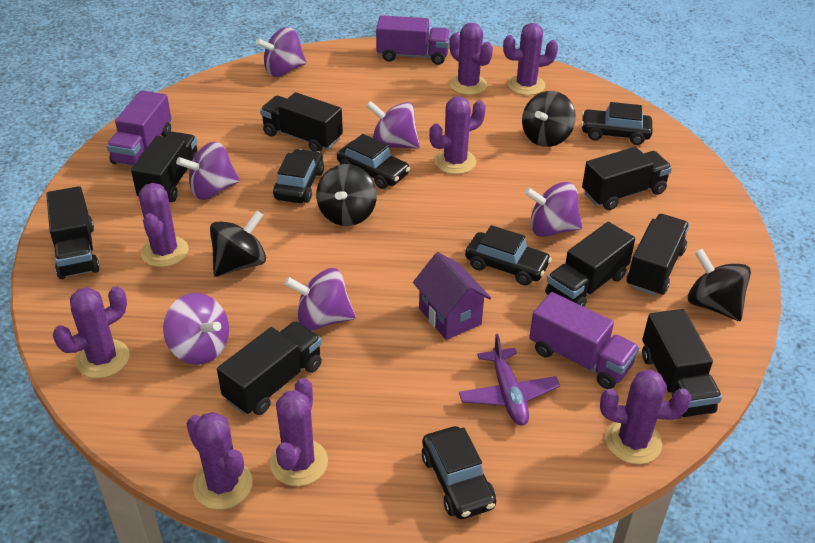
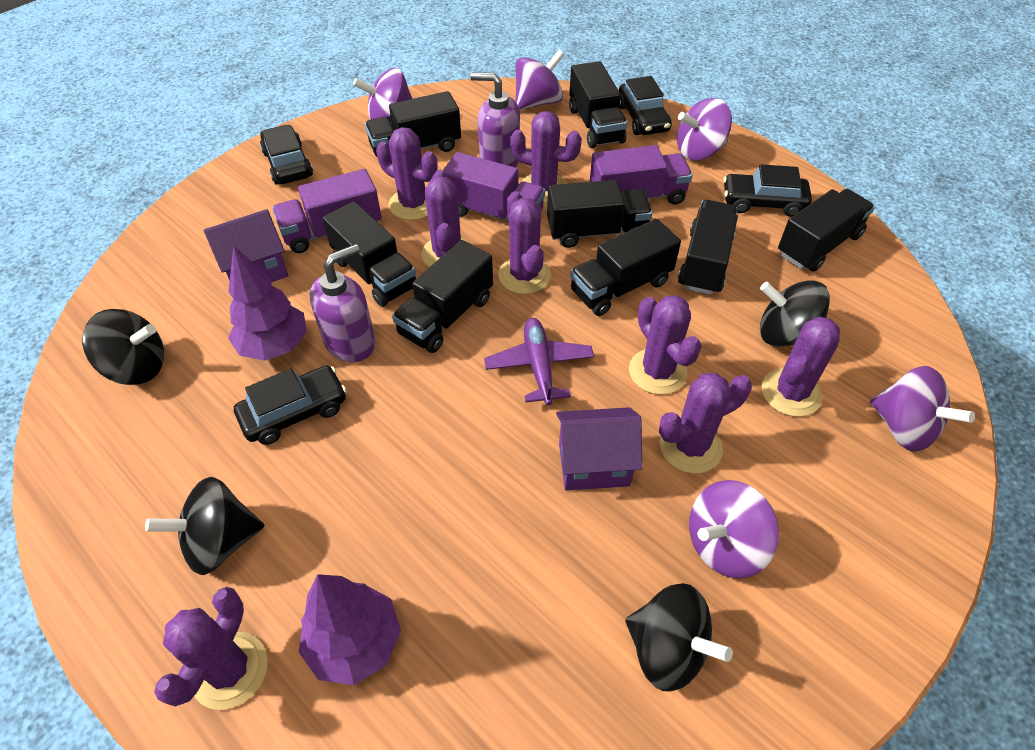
black car: 5 -> 4
purple house: 1 -> 2
purple soap dispenser: 0 -> 2
purple spinning top: 6 -> 5
purple tree: 0 -> 2

